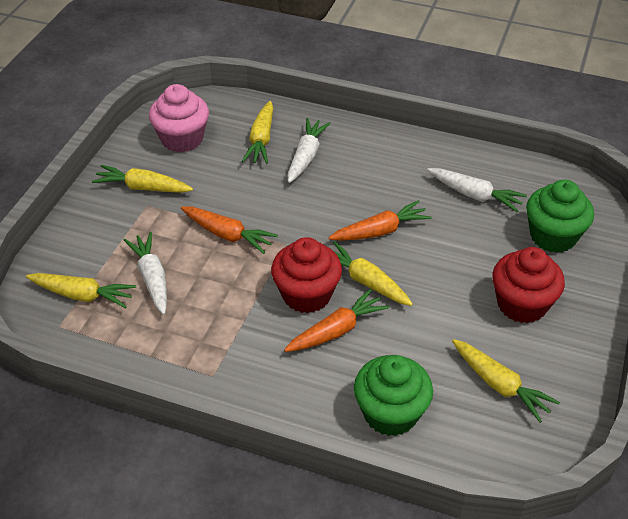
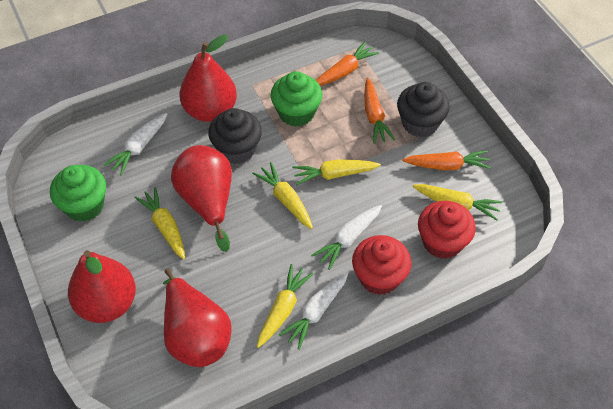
black cupcake: 0 -> 2
pink cupcake: 1 -> 0
red pear: 0 -> 4

